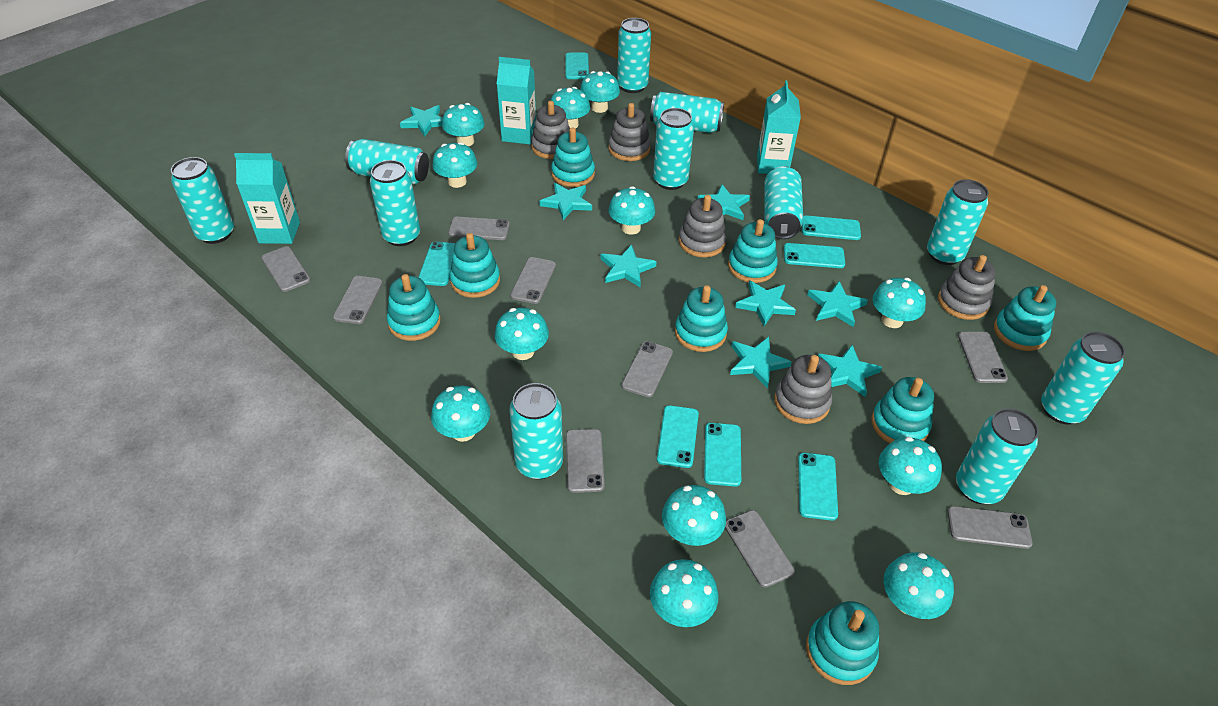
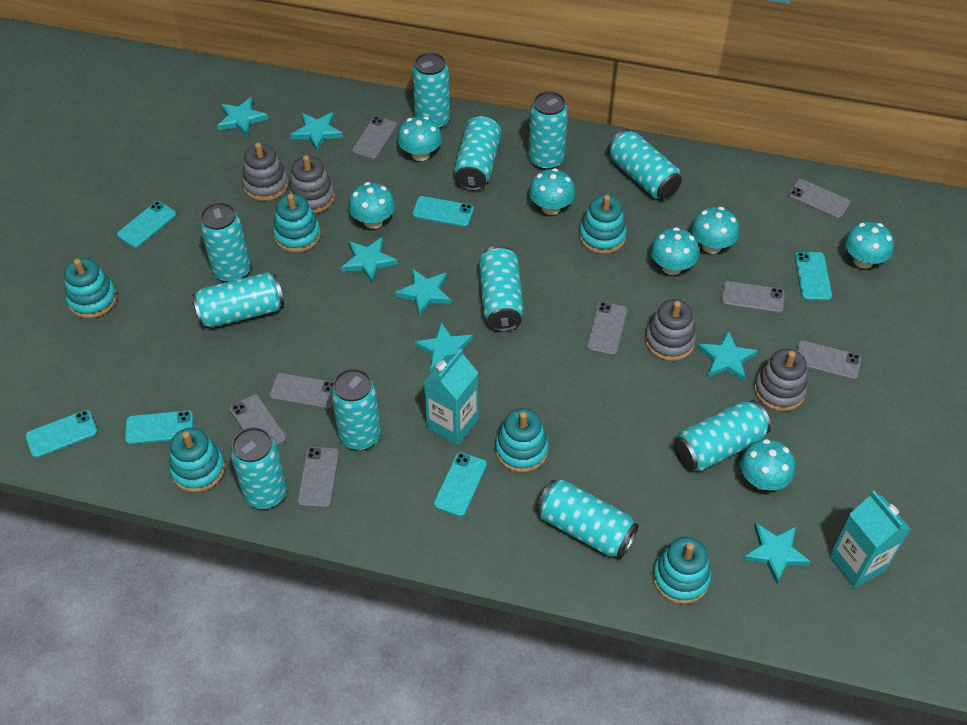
grey phone: 9 -> 8
grey stacking toy: 5 -> 4
turquoise carton: 3 -> 2
turquoise mushroom: 12 -> 7
turquoise phone: 7 -> 6
turquoise stacking toy: 8 -> 6
turquoise star: 8 -> 7

